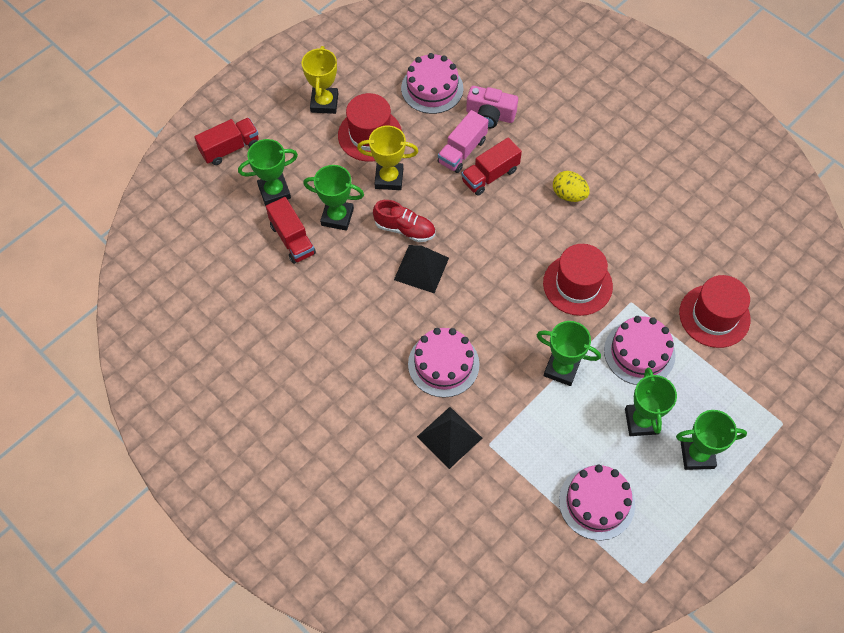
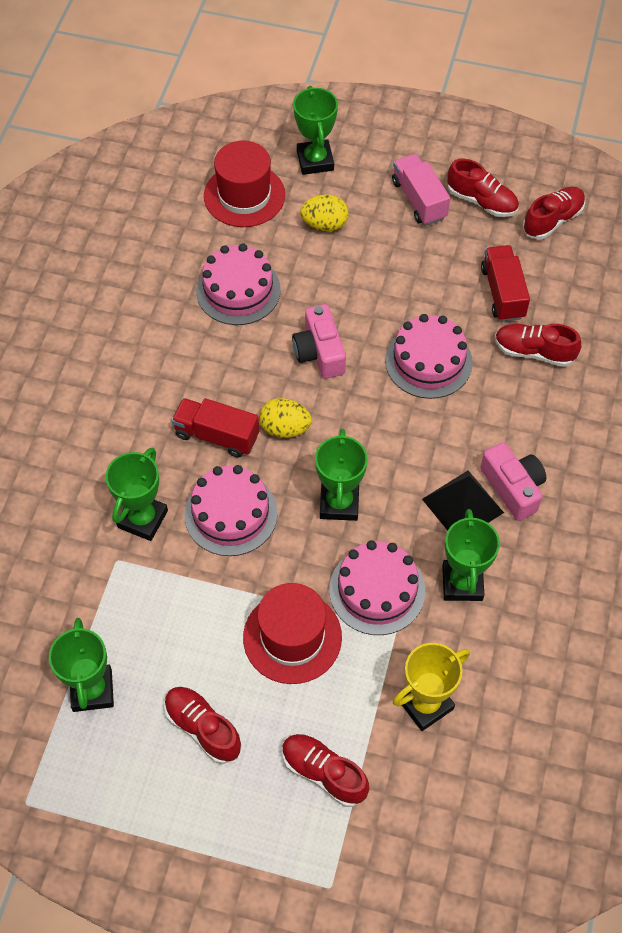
black pyramid: 2 -> 1
pink camera: 1 -> 2
red hat: 3 -> 2
red shoe: 1 -> 5
red truck: 3 -> 2
yellow egg: 1 -> 2
yellow trophy: 2 -> 1

